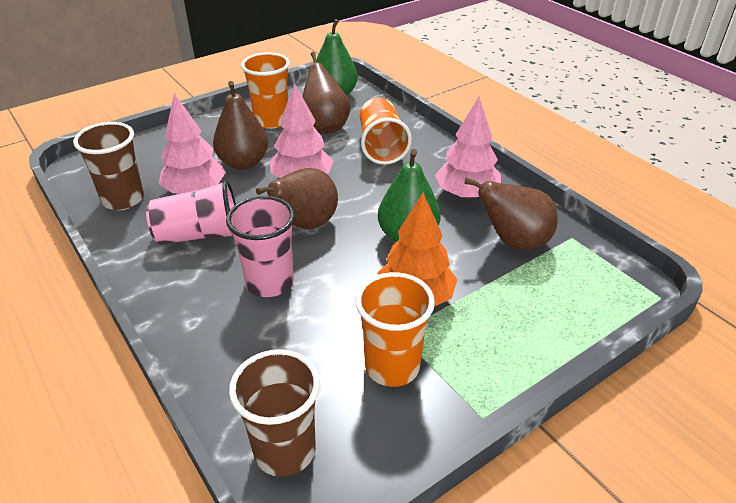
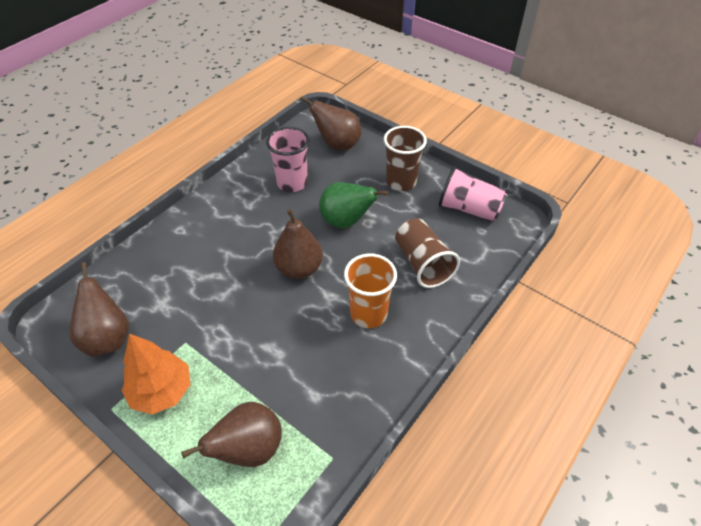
green pear: 2 -> 1
orange cup: 3 -> 1
pink tree: 3 -> 0

